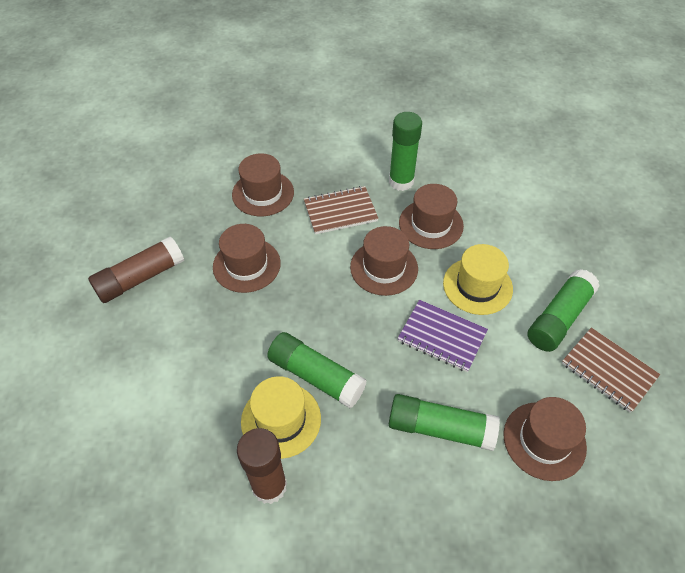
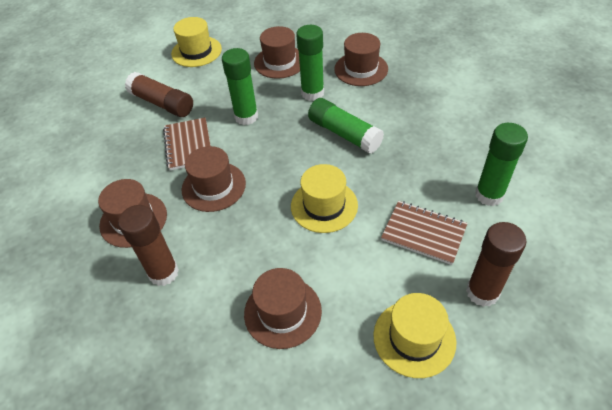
brown glue stick: 2 -> 3
purple notebook: 1 -> 0
yellow hat: 2 -> 3

